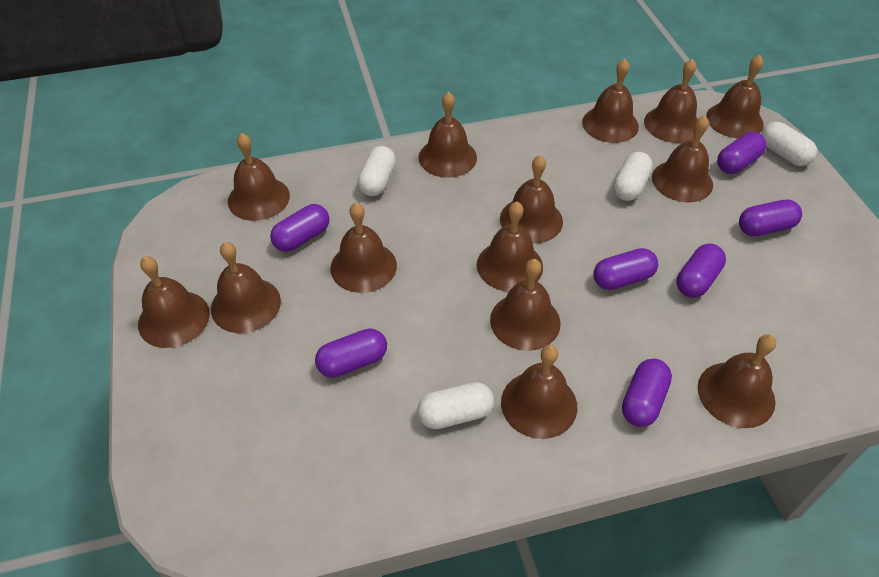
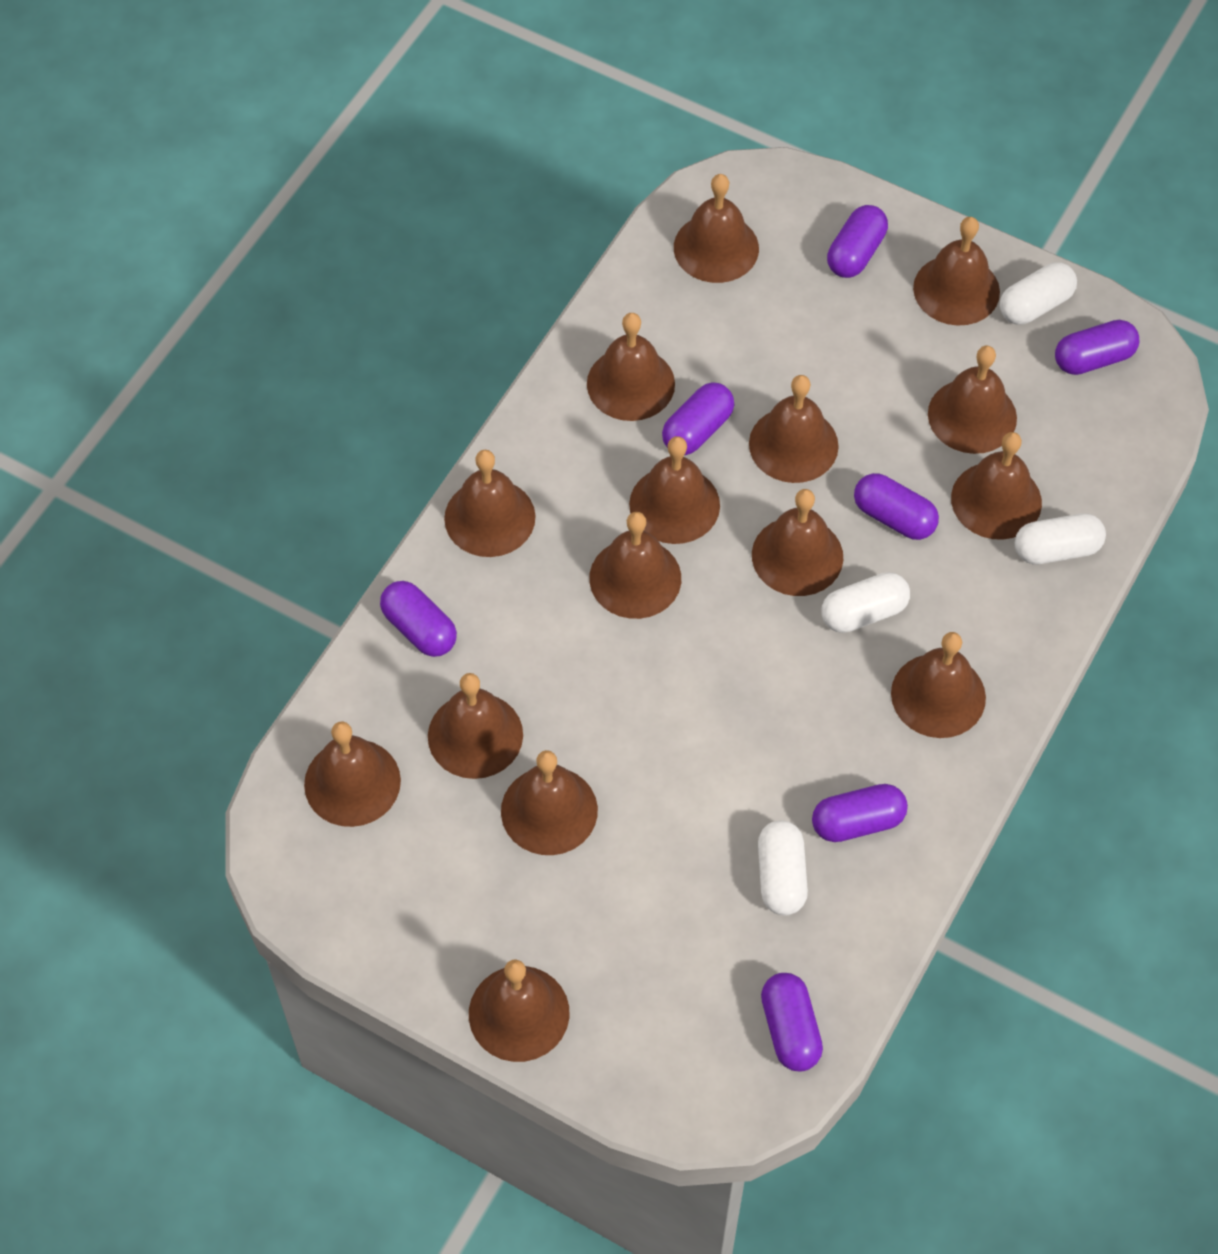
brown bell: 14 -> 15

